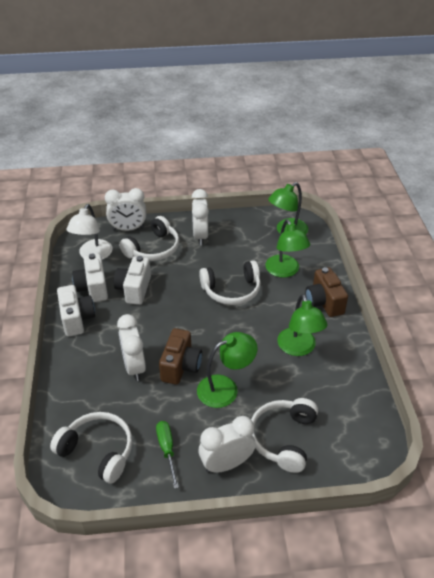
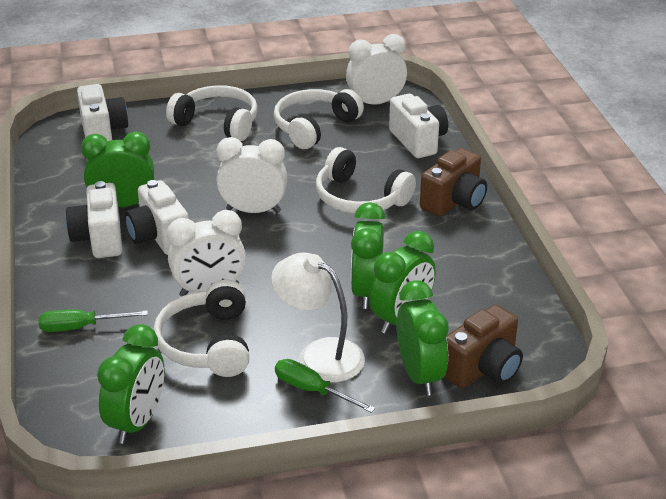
green clock: 0 -> 5
green lamp: 4 -> 0
green screwdriver: 1 -> 2
white camera: 3 -> 4
white clock: 4 -> 3

